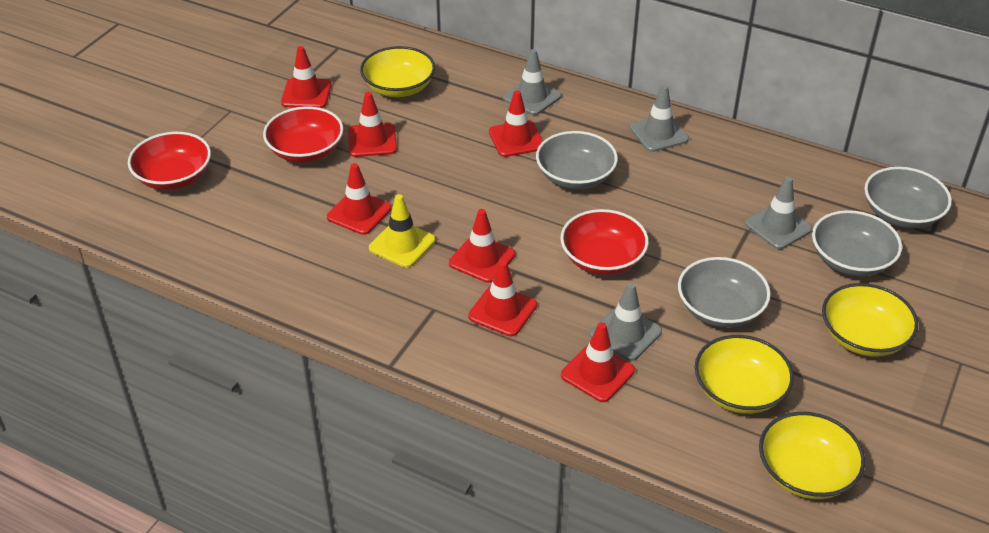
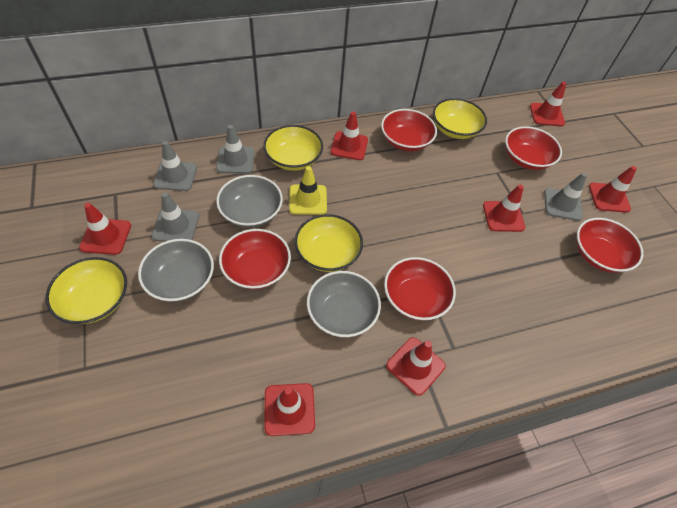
grey bowl: 4 -> 3
red bowl: 3 -> 5

